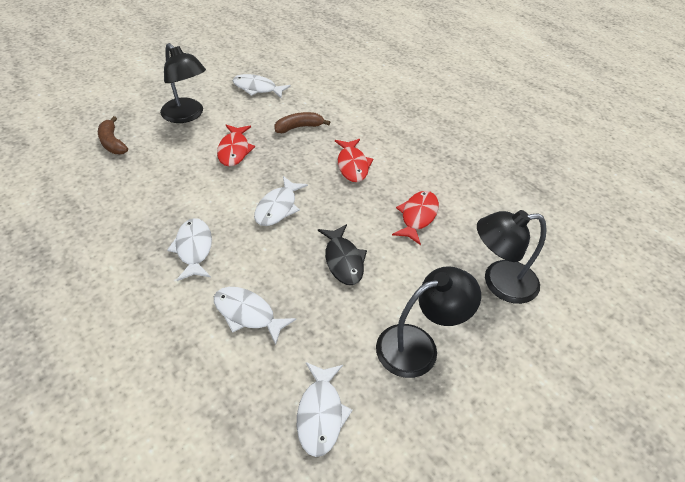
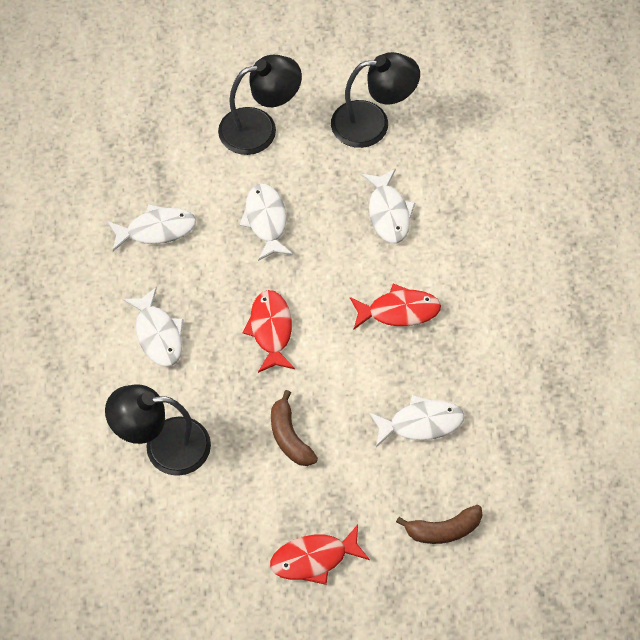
black fish: 1 -> 0

